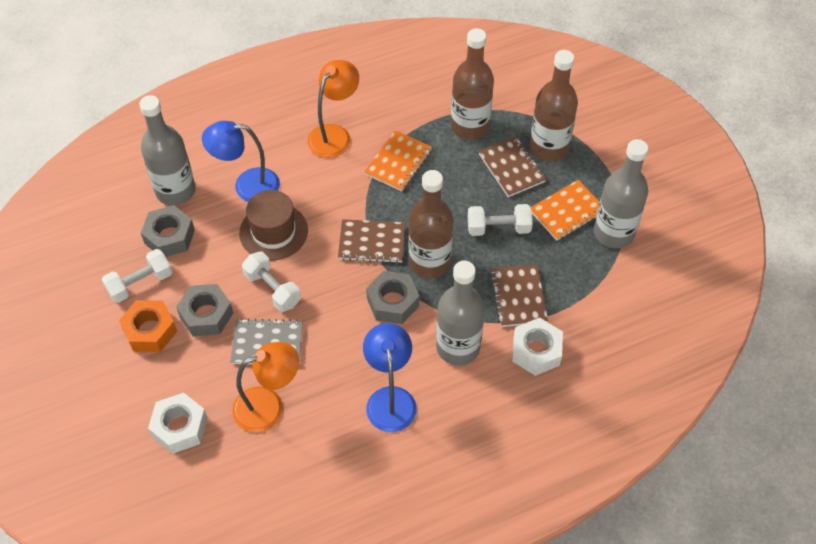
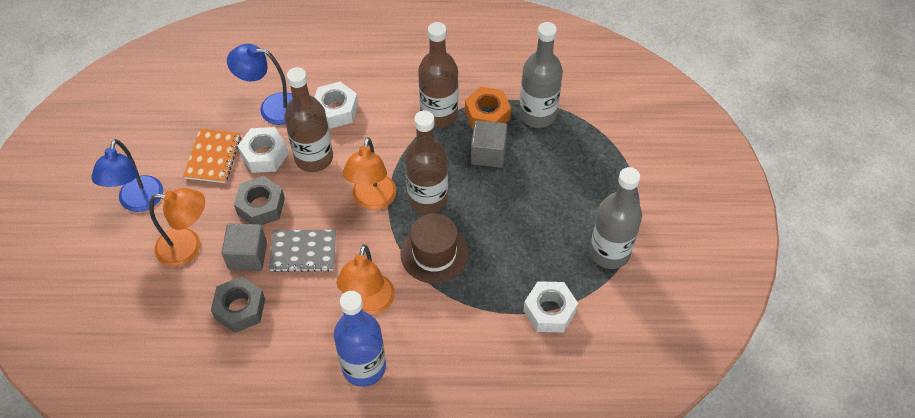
blue bottle: 0 -> 1
brown notebook: 3 -> 0
grey bottle: 3 -> 2
grey cube: 0 -> 2
grey nut: 3 -> 2
orange lamp: 2 -> 3
orange notebook: 2 -> 1
white dumbbell: 3 -> 0
white nut: 2 -> 3

